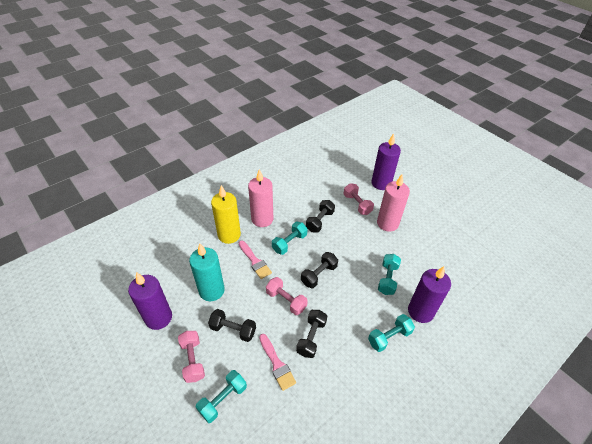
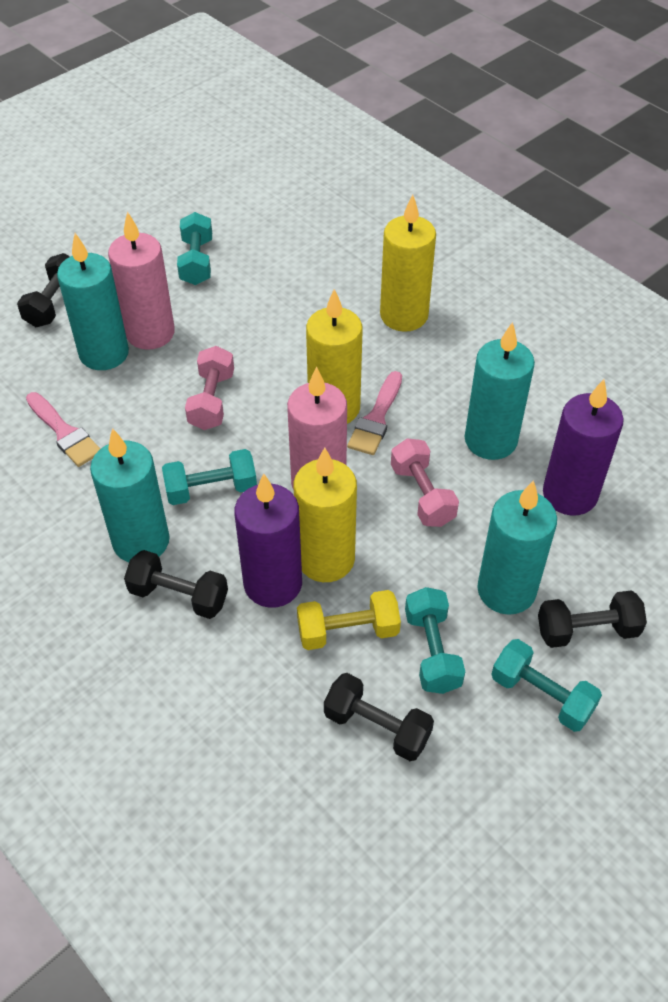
pink dumbbell: 3 -> 2
purple candle: 3 -> 2
turquoise candle: 1 -> 4
yellow candle: 1 -> 3
yellow dumbbell: 0 -> 1

